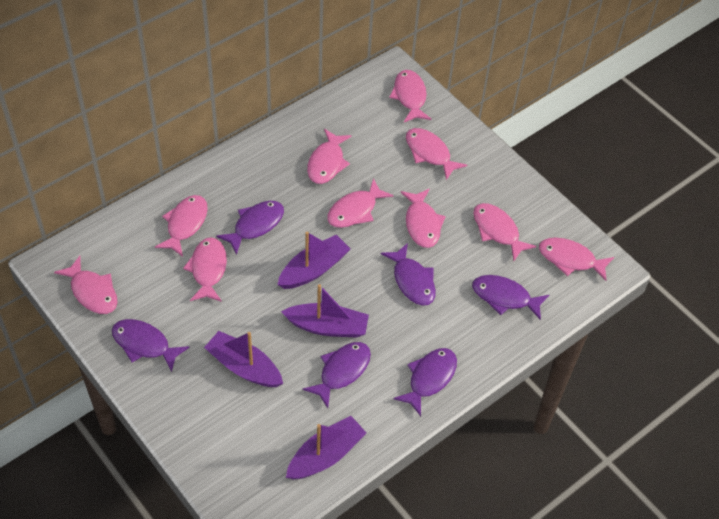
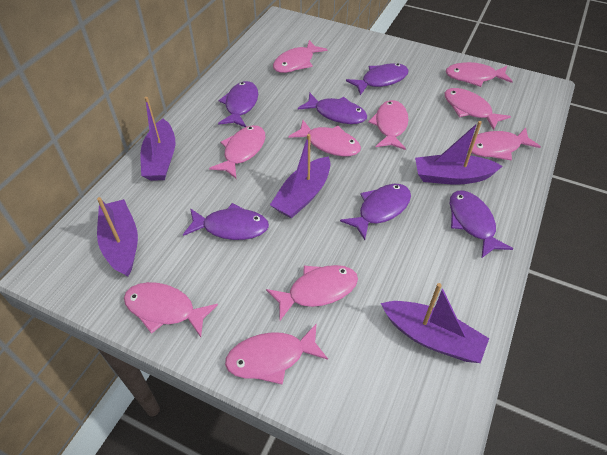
purple boat: 4 -> 5

